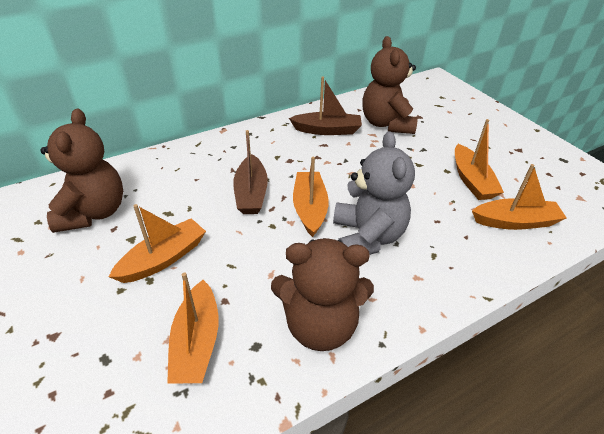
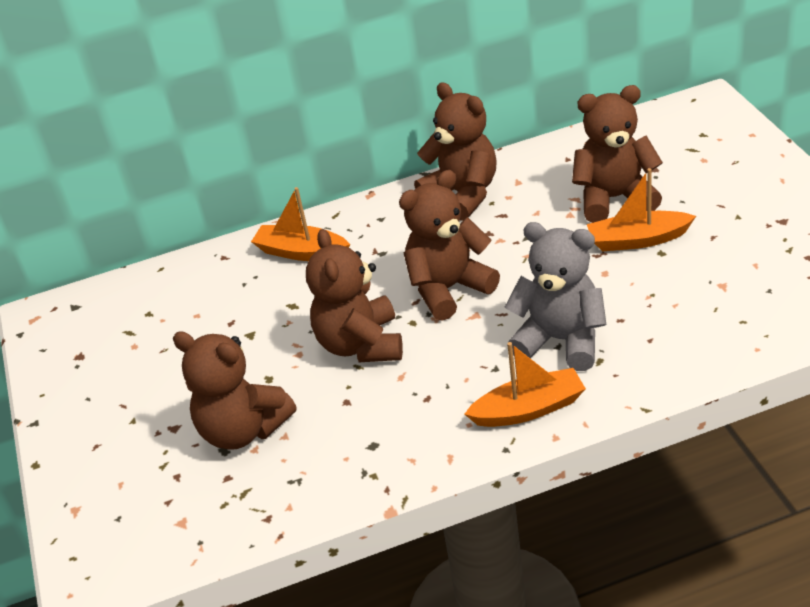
brown boat: 2 -> 0
brown teddy bear: 3 -> 5
orange boat: 5 -> 3

